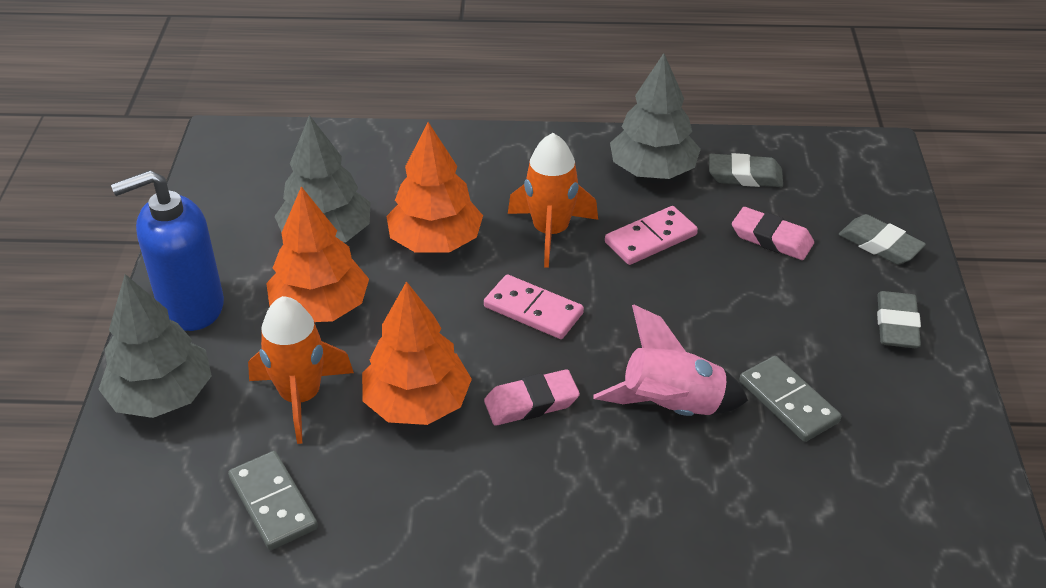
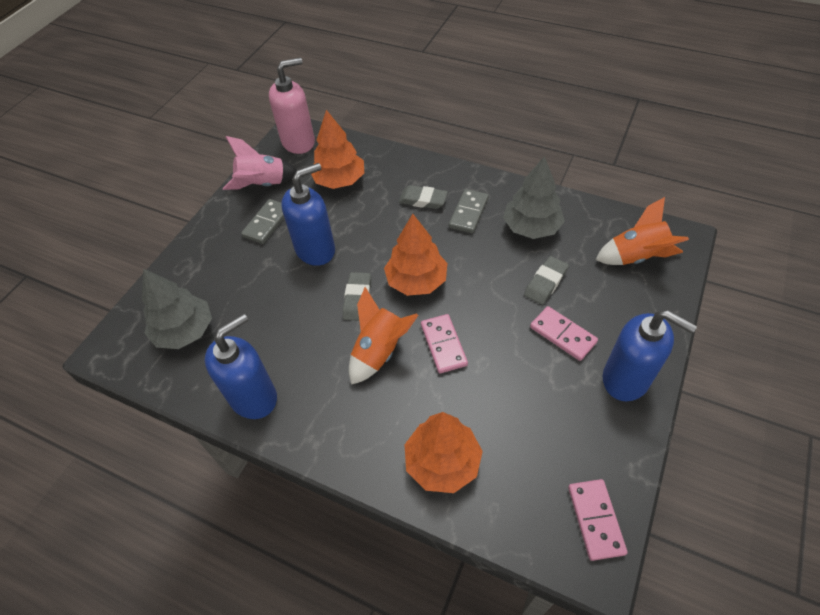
blue soap dispenser: 1 -> 3
grey tree: 3 -> 2
pink domino: 2 -> 3
pink eraser: 2 -> 0
pink soap dispenser: 0 -> 1

